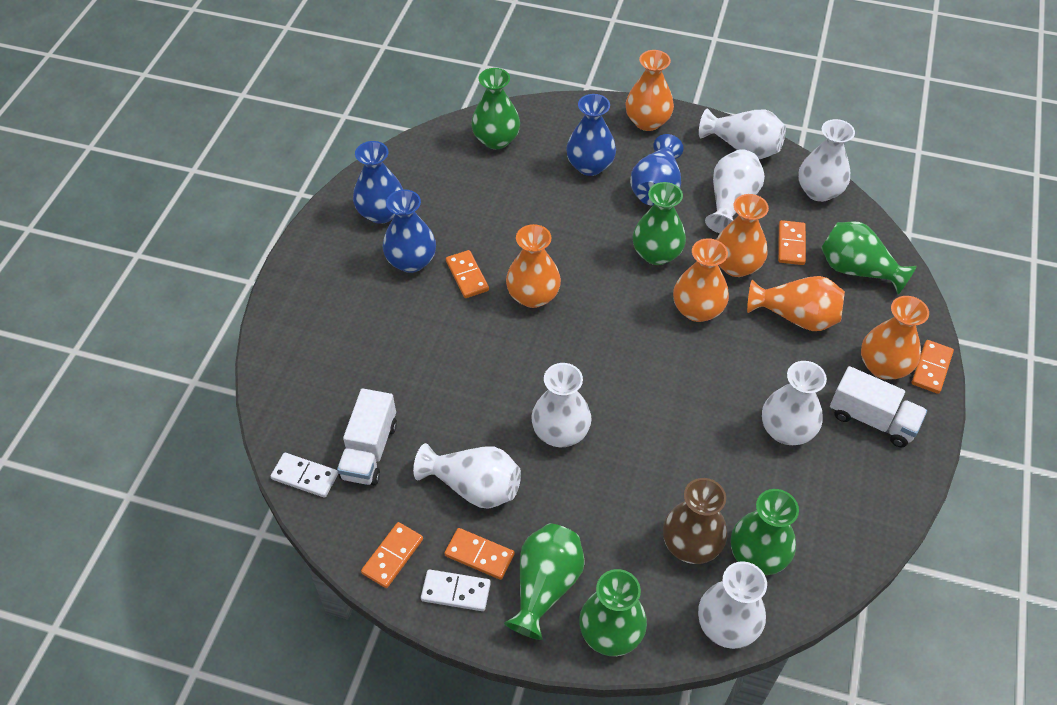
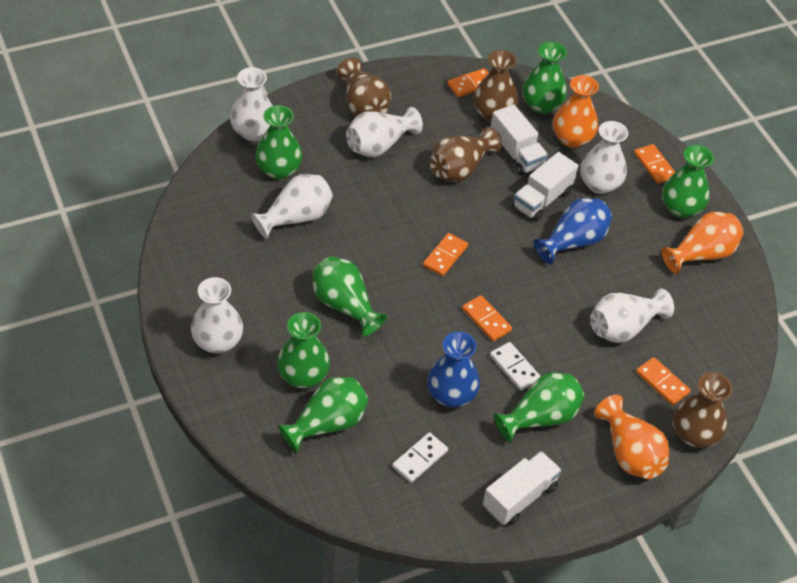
blue vase: 4 -> 2
brown vase: 1 -> 4
green vase: 6 -> 7
orange vase: 6 -> 3
white truck: 2 -> 3
white vase: 7 -> 6

